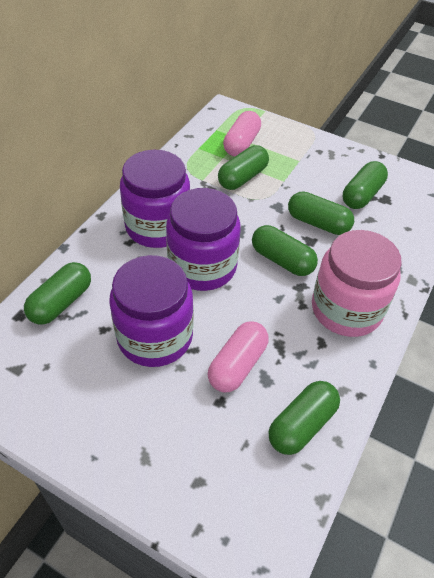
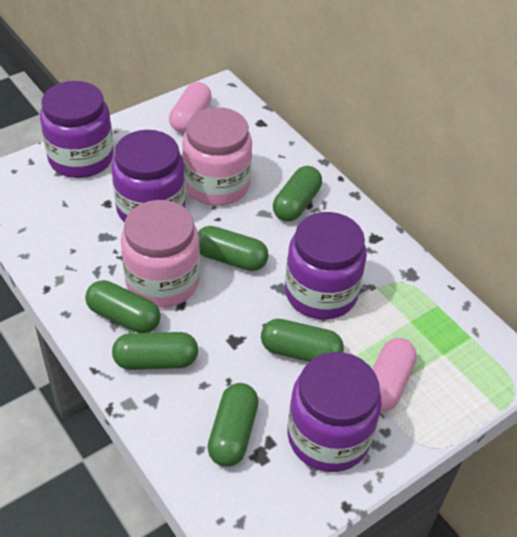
pink jar: 1 -> 2
purple jar: 3 -> 4

